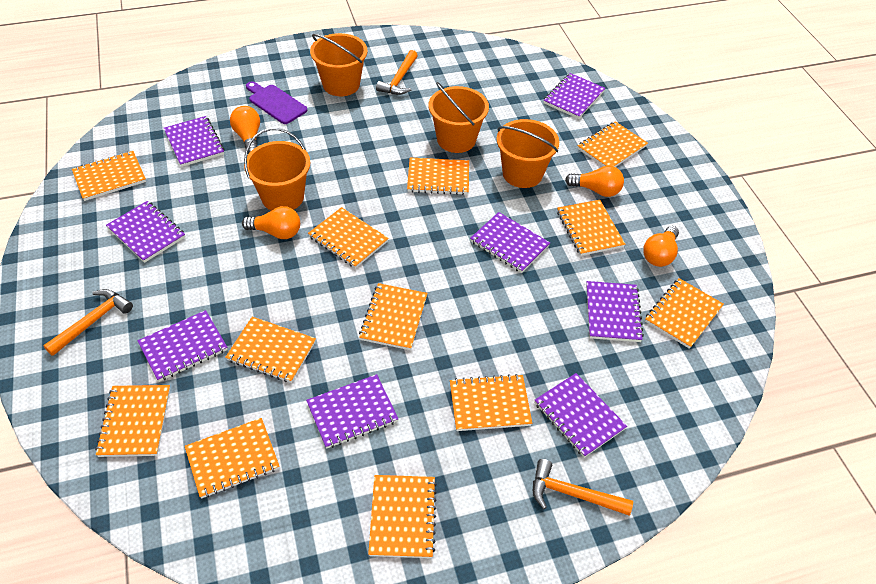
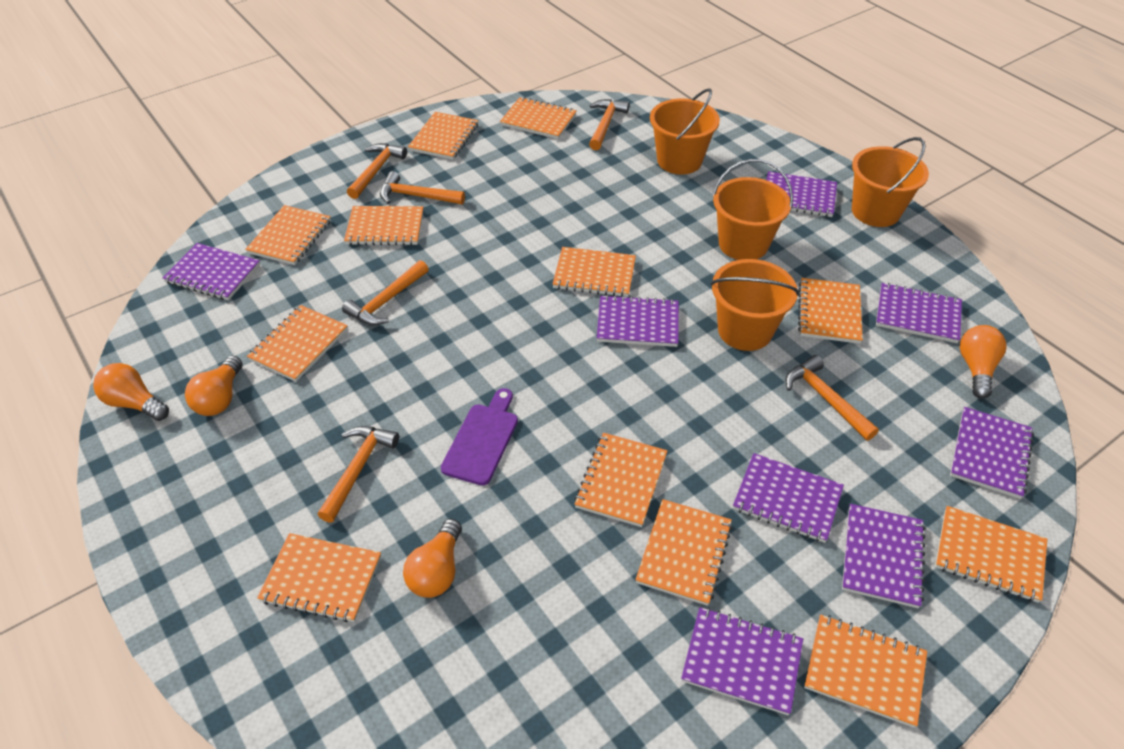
orange hammer: 3 -> 6

